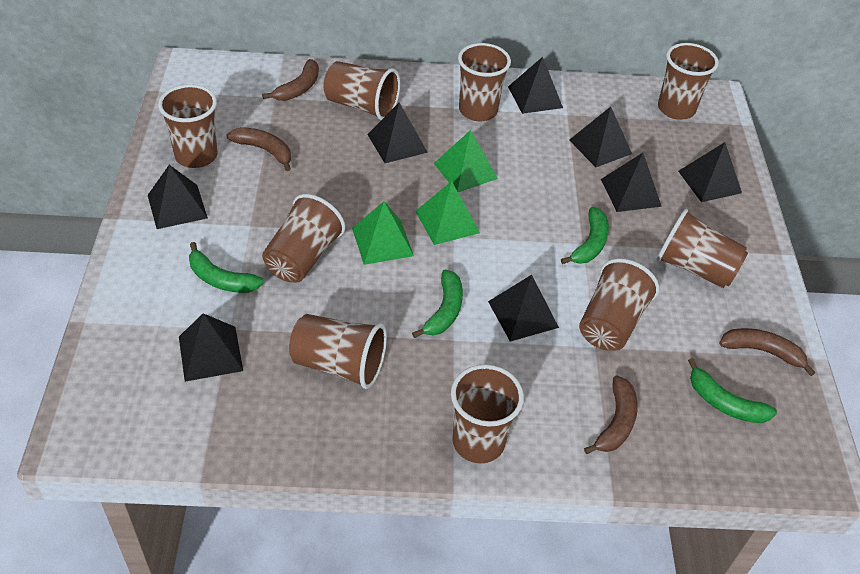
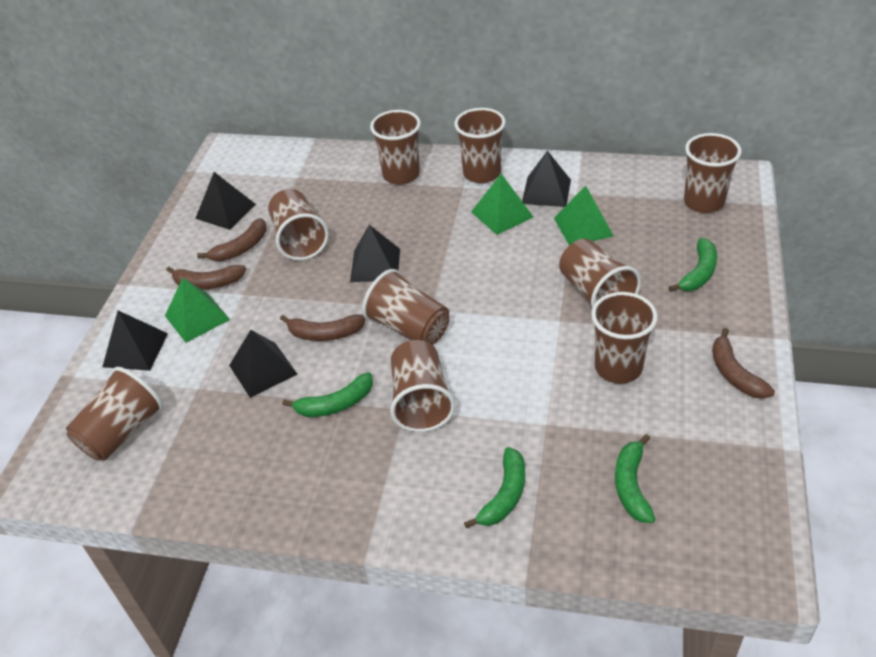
black pyramid: 8 -> 5

